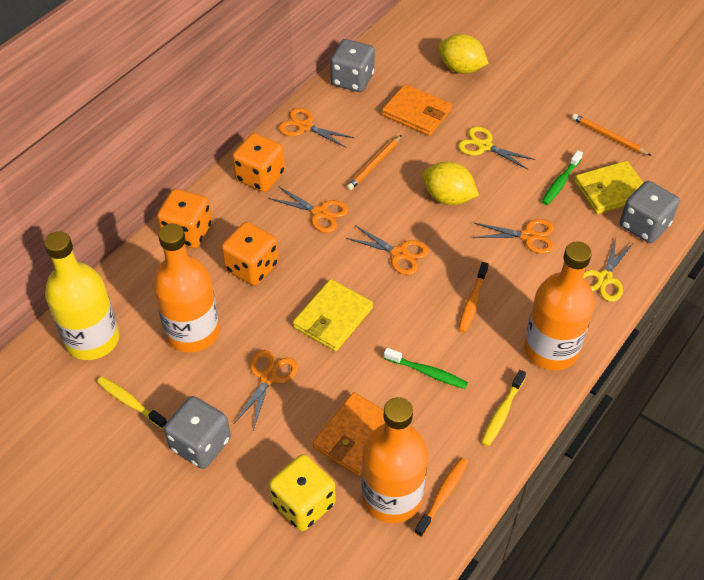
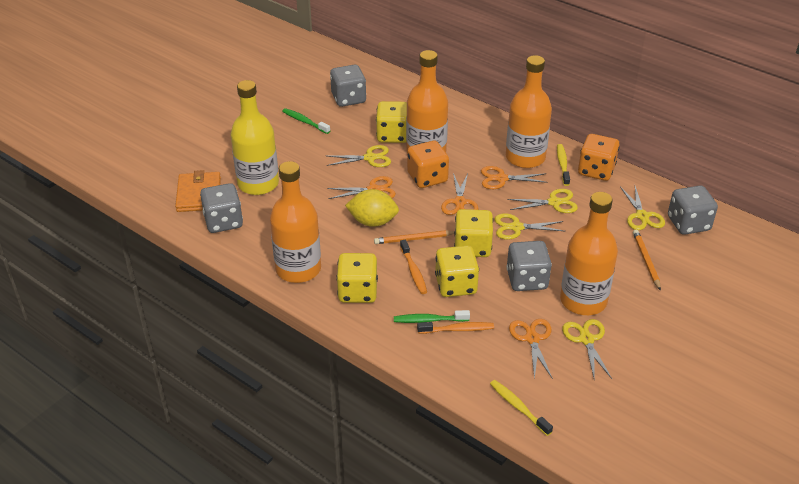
grey dice: 3 -> 4
orange bottle: 3 -> 4
orange dice: 3 -> 2
orange scissors: 5 -> 4
orange wallet: 2 -> 1
yellow dice: 1 -> 4
yellow lemon: 2 -> 1
yellow scissors: 2 -> 5
yellow wallet: 2 -> 0

